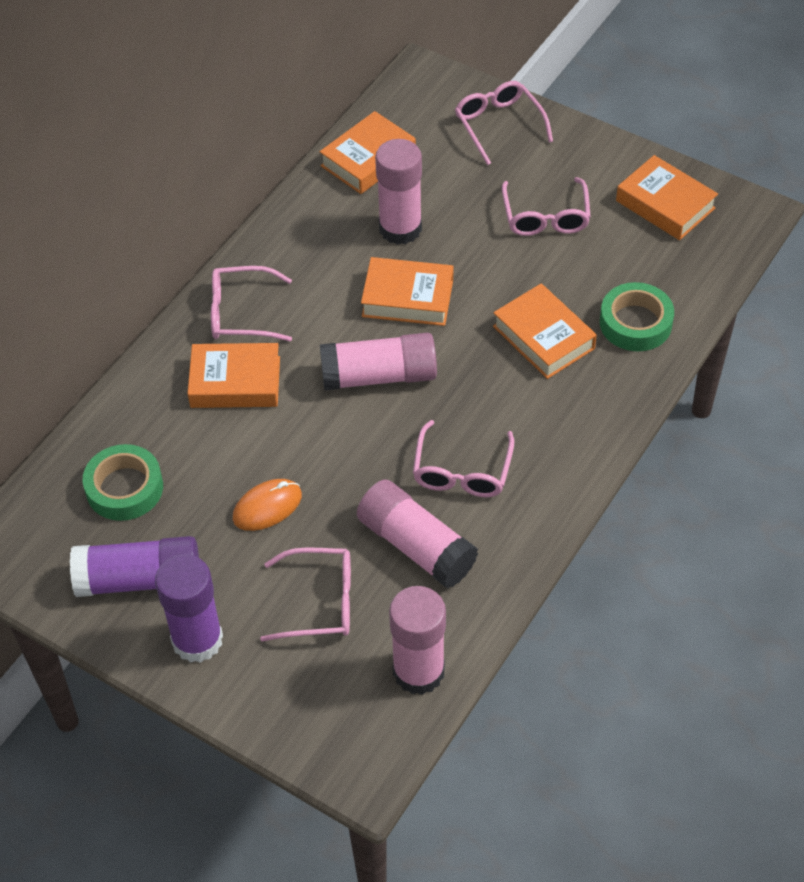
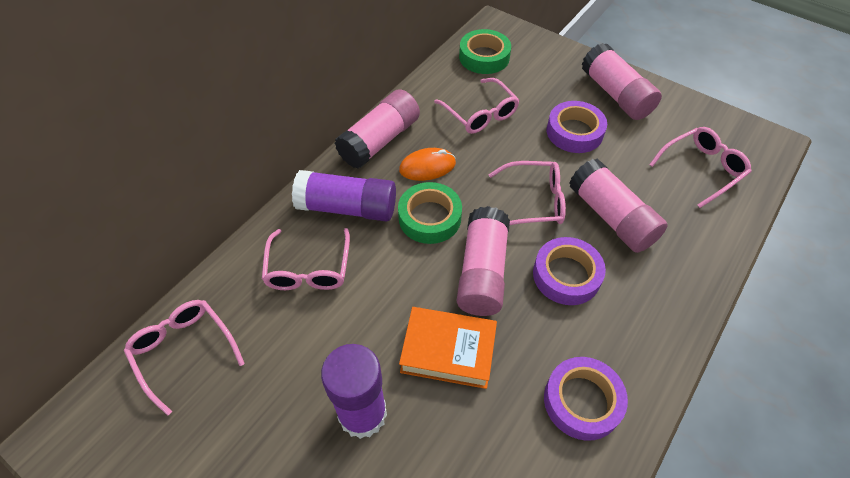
orange book: 5 -> 1
purple tape: 0 -> 3

